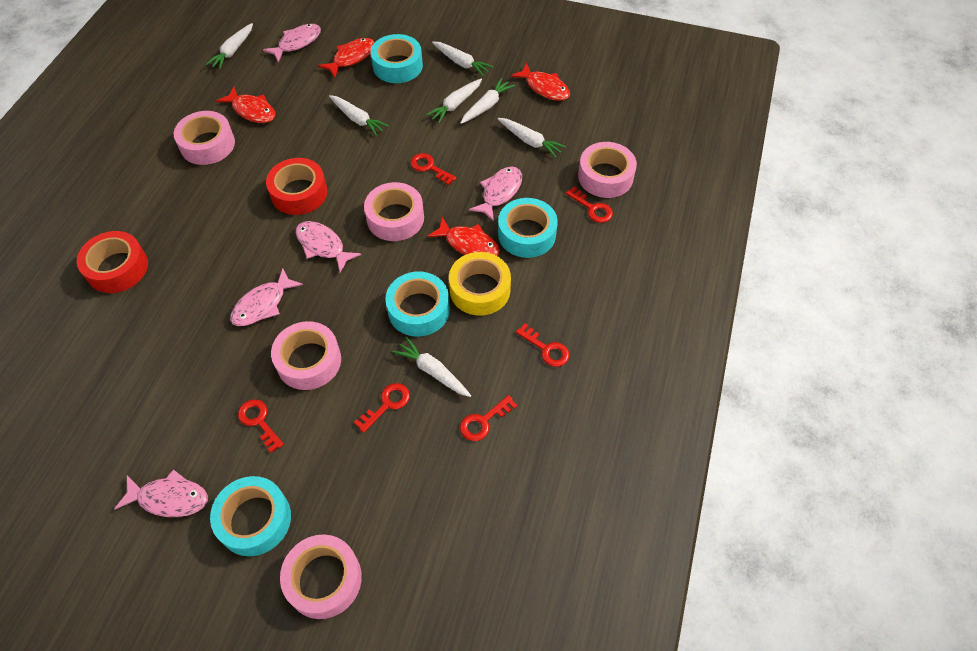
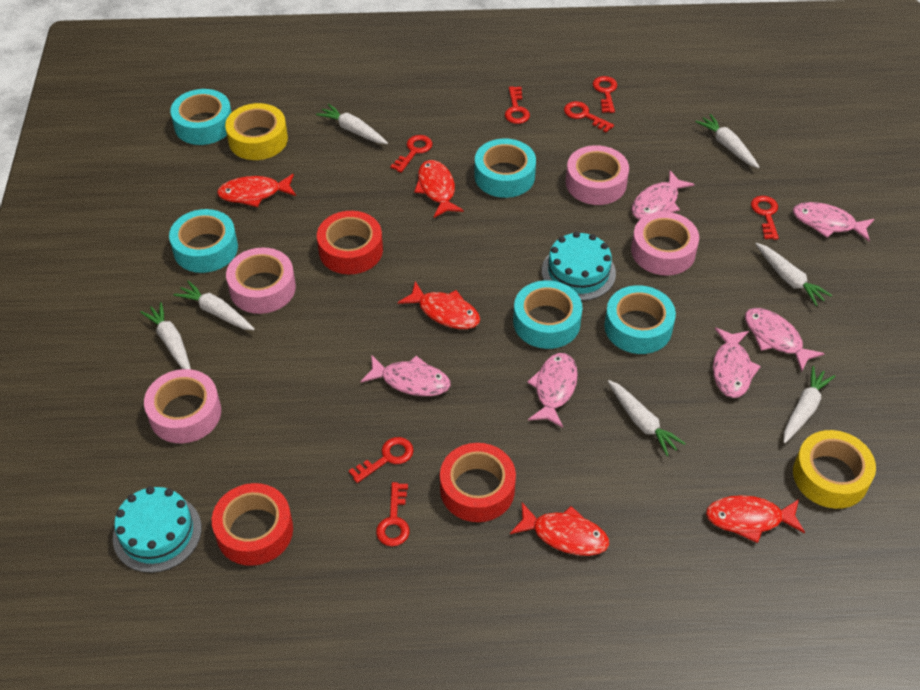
pink fish: 5 -> 6
pink tape: 5 -> 4
red fish: 4 -> 5
red key: 6 -> 7
red tape: 2 -> 3
turquoise cake: 0 -> 2
turquoise tape: 4 -> 5
yellow tape: 1 -> 2

